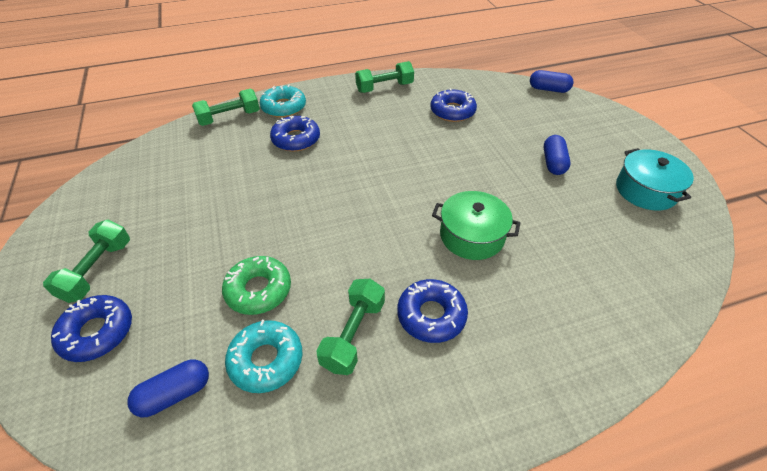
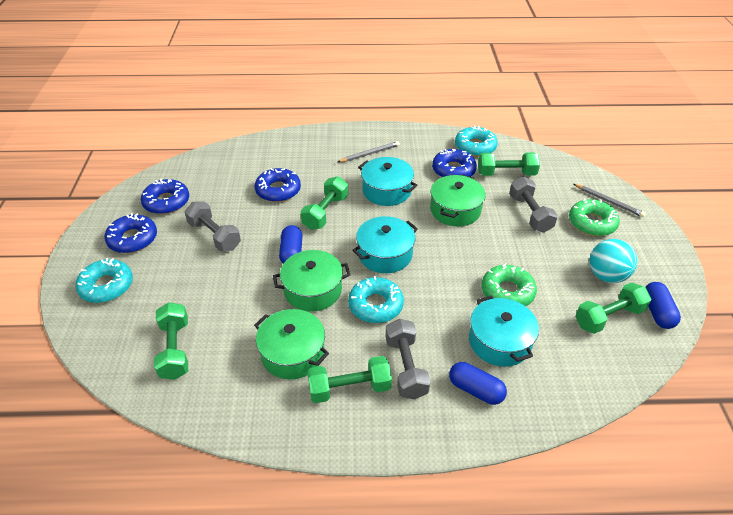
green donut: 1 -> 2
green dumbbell: 4 -> 5
green pot: 1 -> 3
grey dumbbell: 0 -> 3
grey pencil: 0 -> 2
turquoise ball: 0 -> 1
turquoise donut: 2 -> 3
turquoise pot: 1 -> 3

